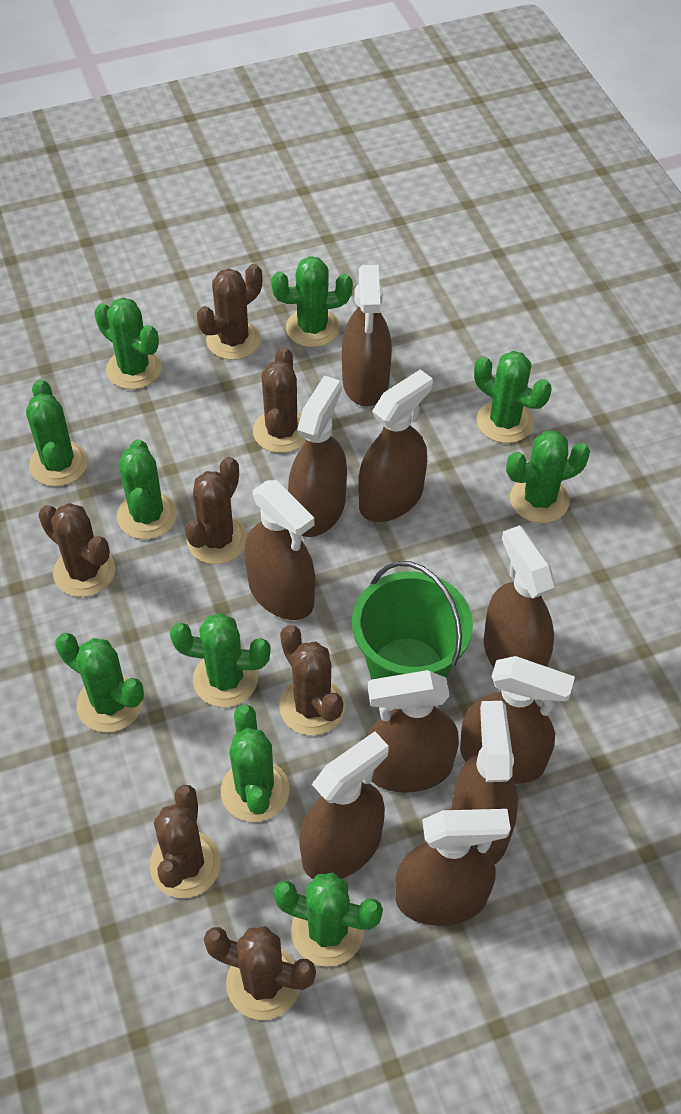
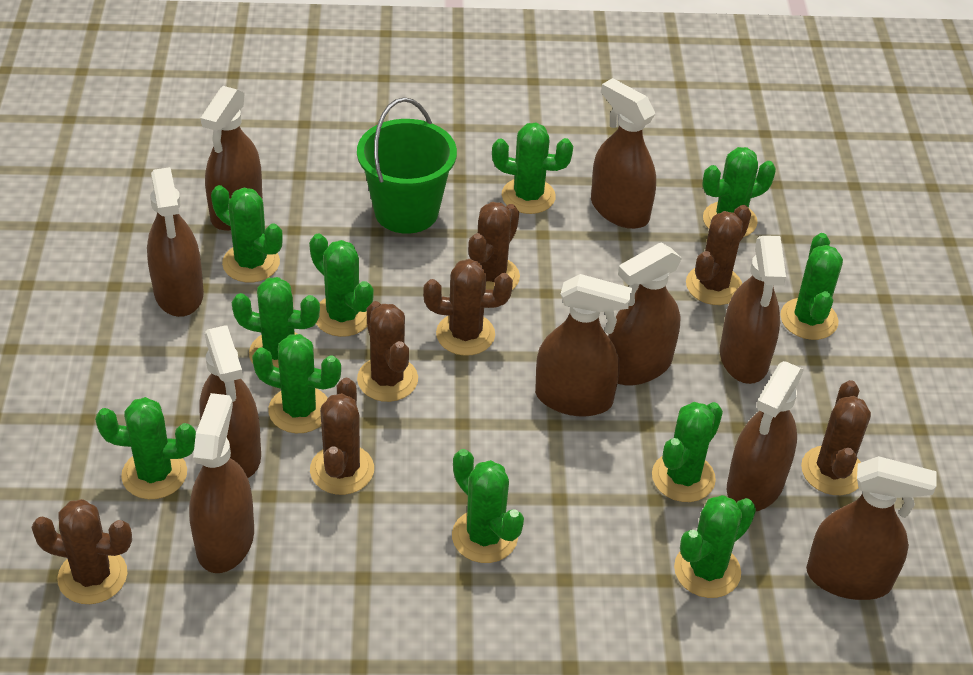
green cactus: 10 -> 11

